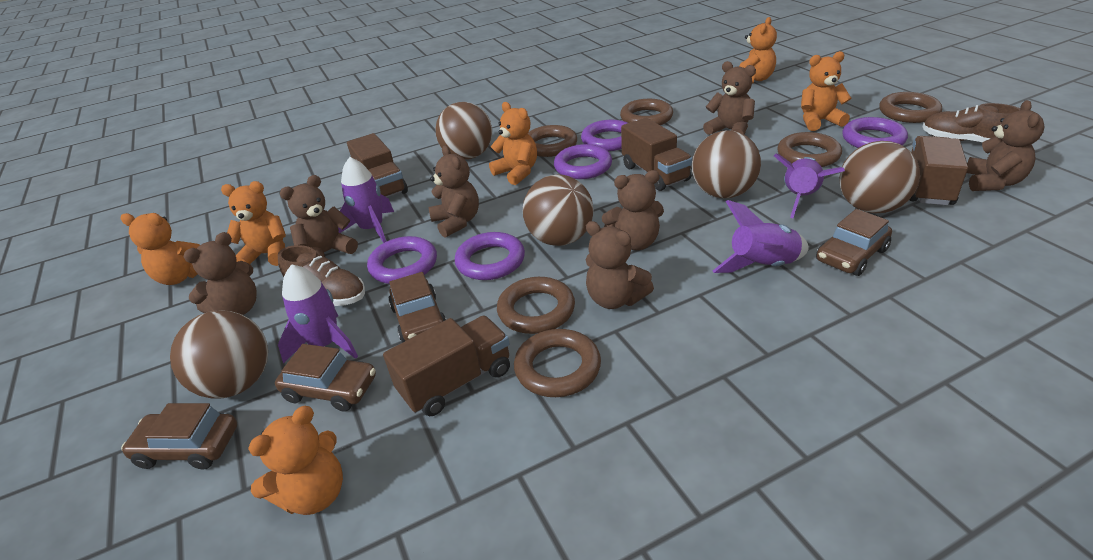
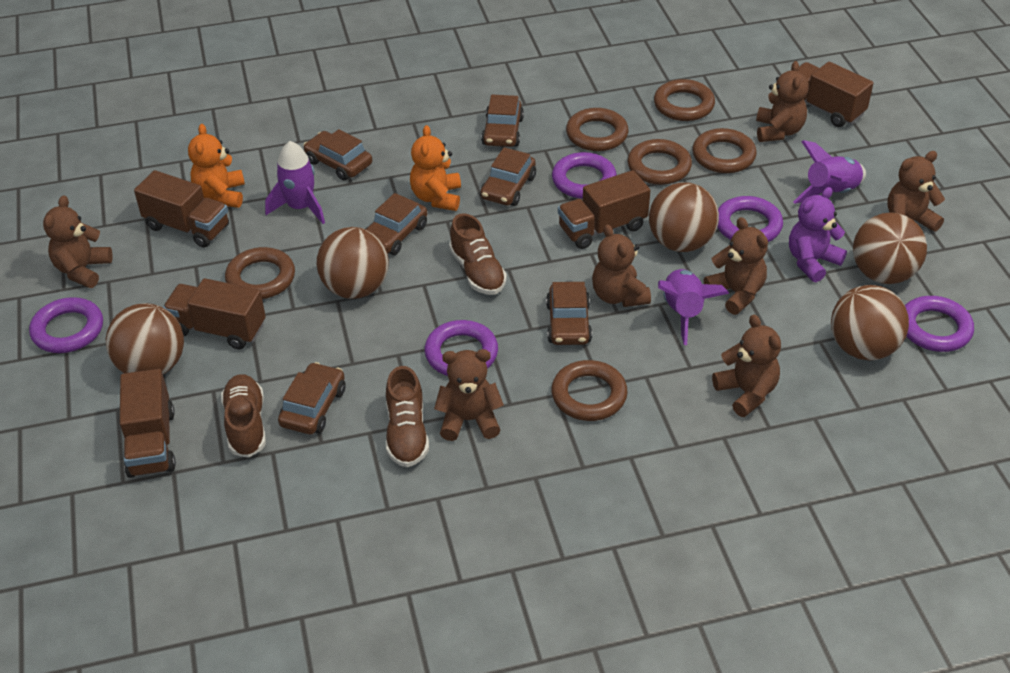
brown car: 4 -> 6
brown shoe: 2 -> 3
brown truck: 4 -> 5
orange teddy bear: 6 -> 2
purple rocket: 4 -> 3
purple teddy bear: 0 -> 1

